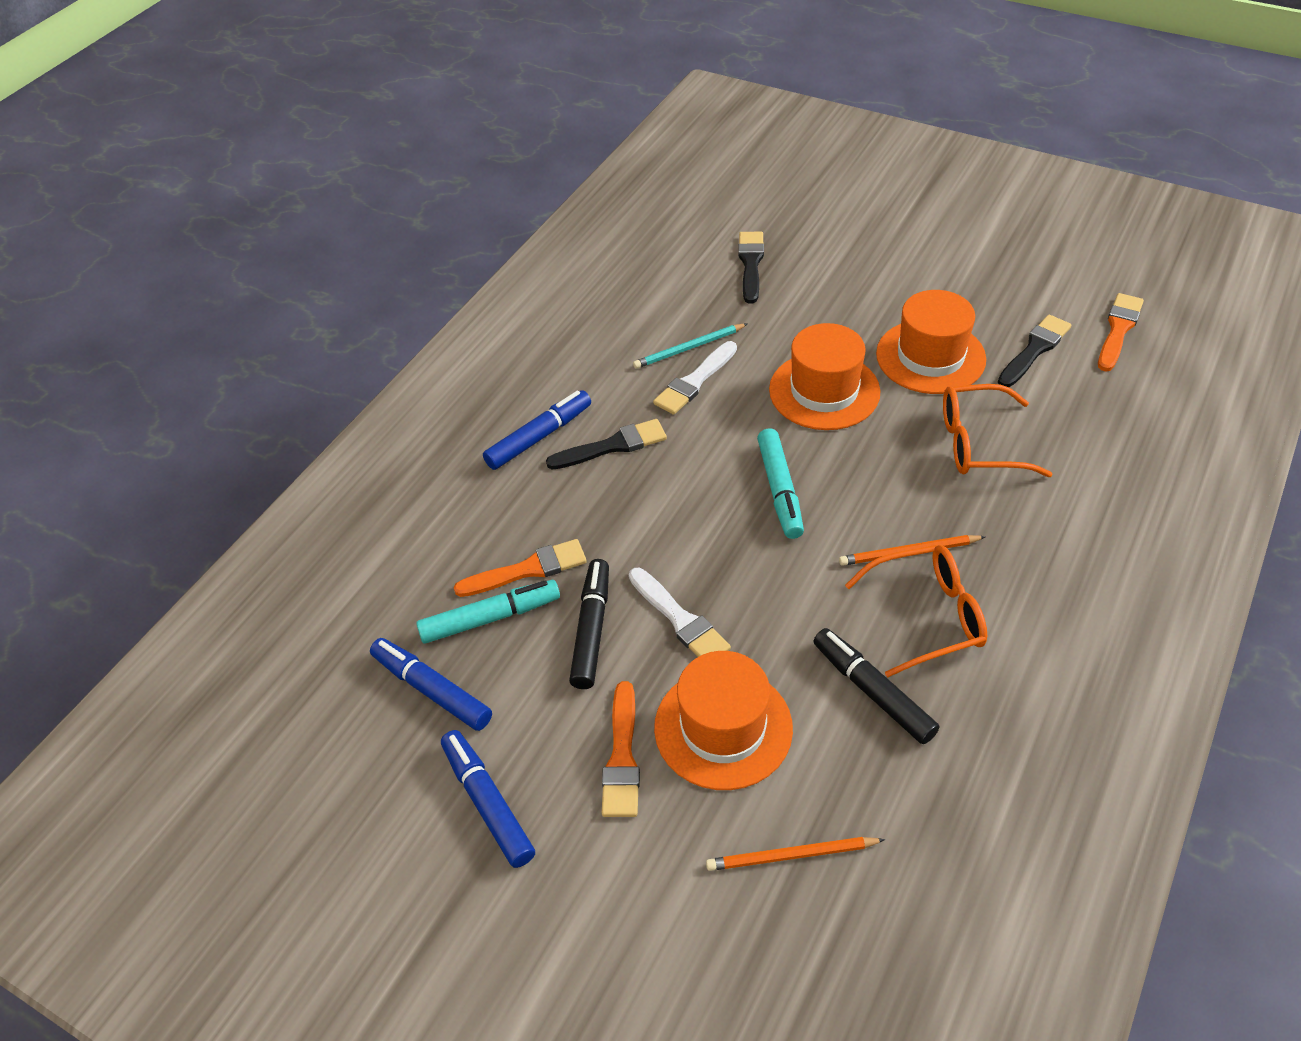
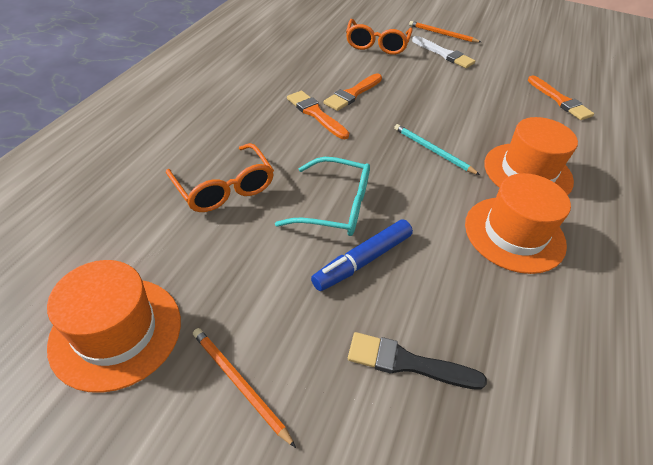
black brush: 3 -> 1
black marker: 2 -> 0
blue marker: 3 -> 1
turquoise glasses: 0 -> 1
turquoise marker: 2 -> 0
white brush: 2 -> 1

